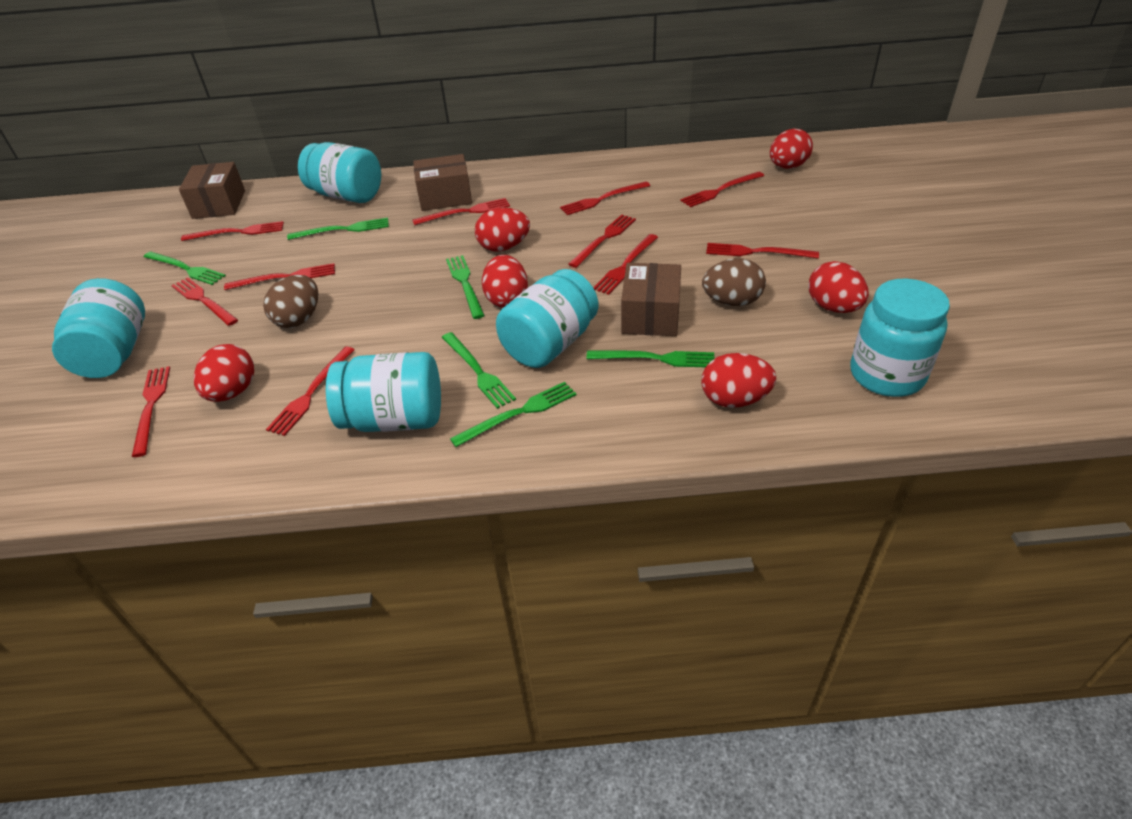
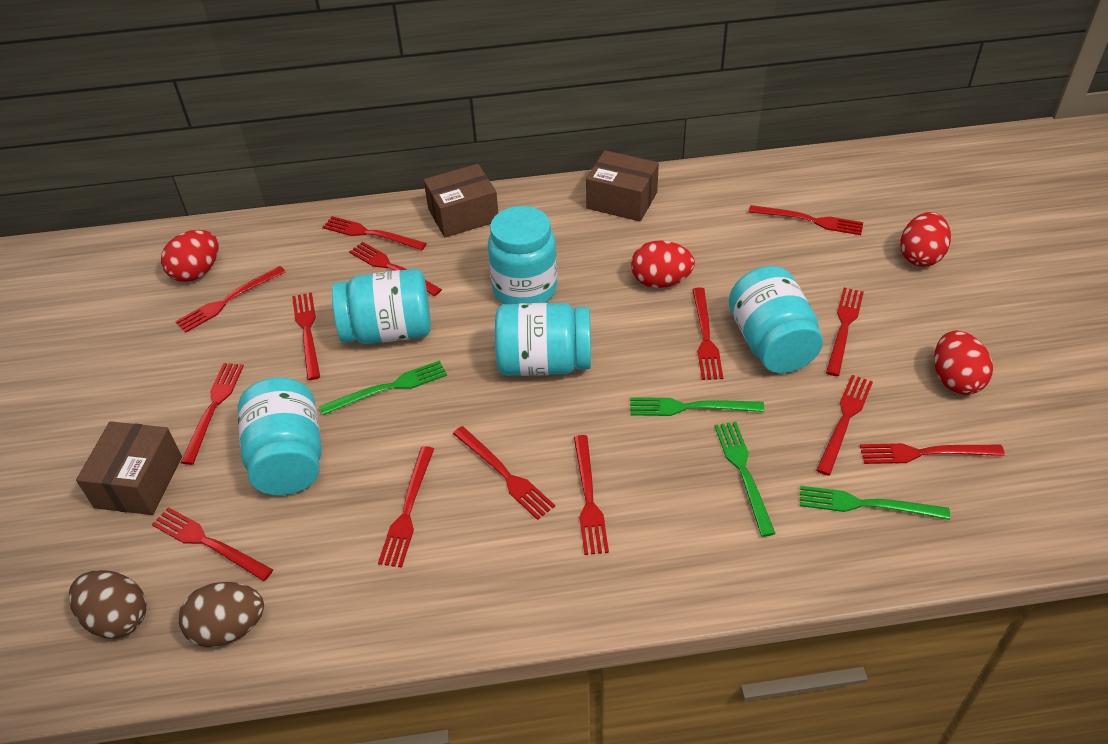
green fork: 6 -> 4
red egg: 6 -> 4
red fork: 11 -> 14

